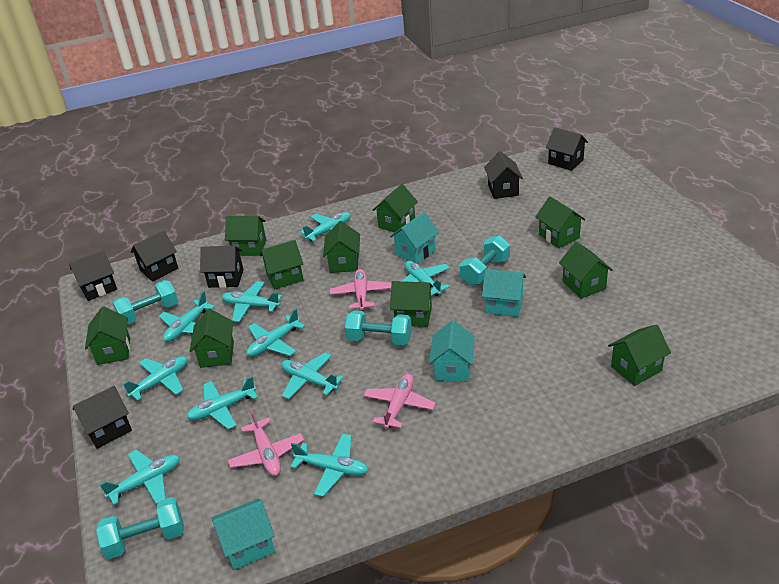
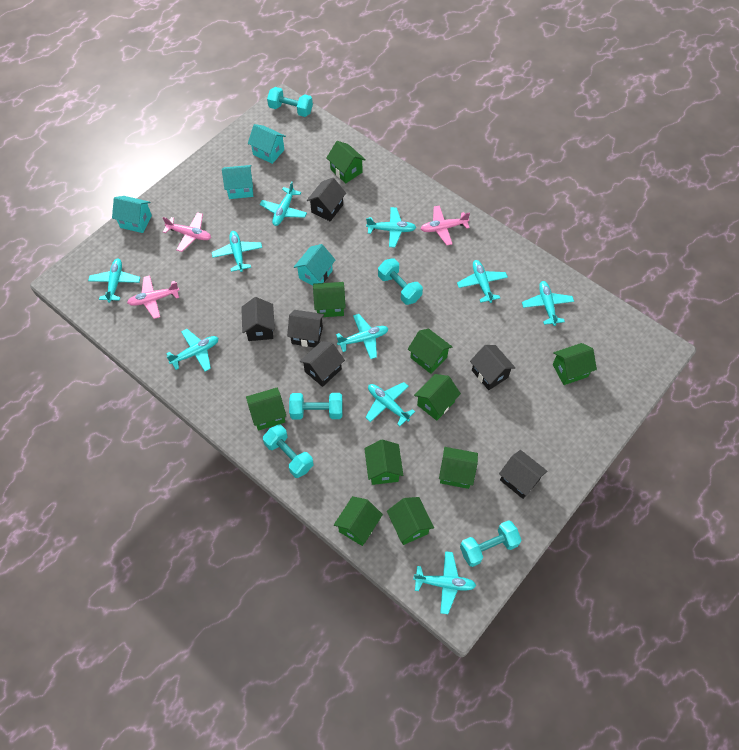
turquoise dumbbell: 4 -> 5

